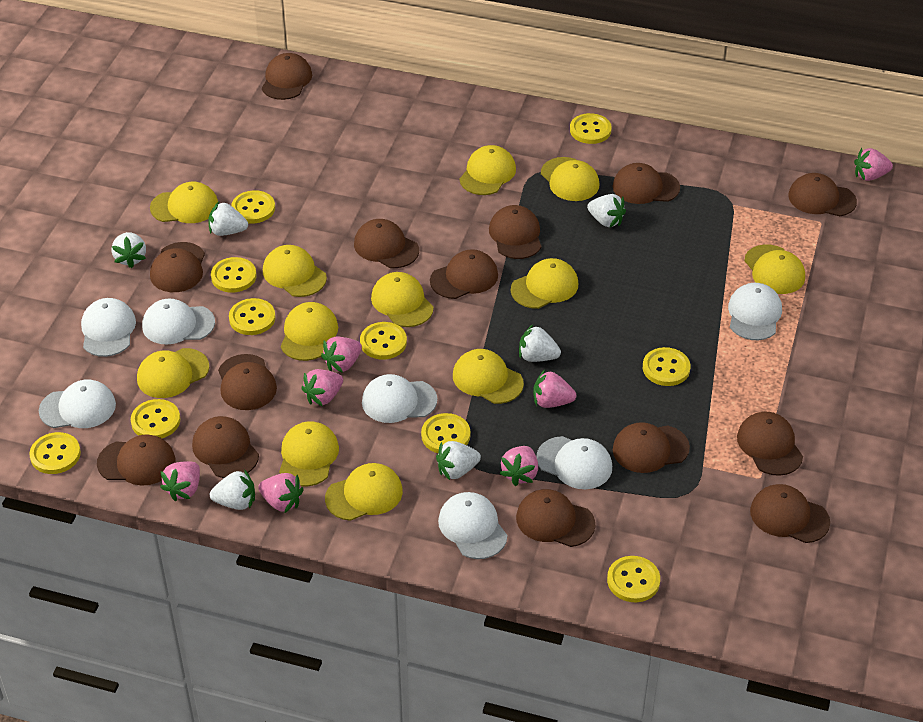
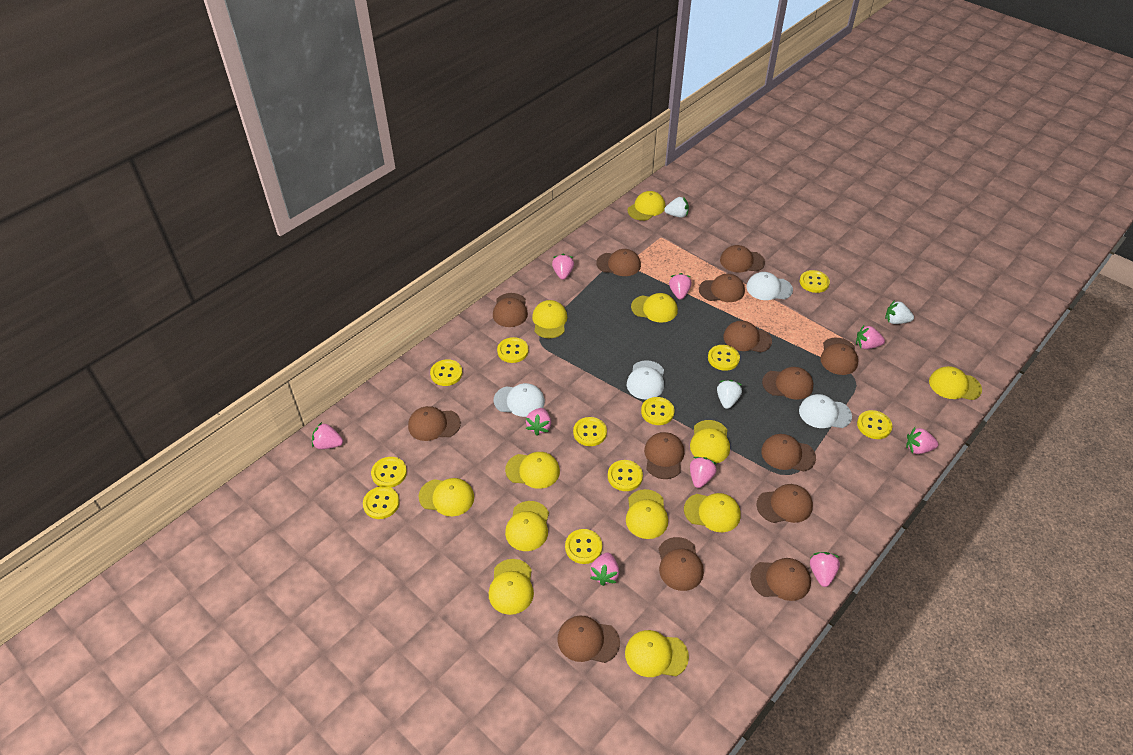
pink strawberry: 7 -> 9
white cap: 7 -> 4
white strawberry: 6 -> 3
yellow button: 10 -> 11

